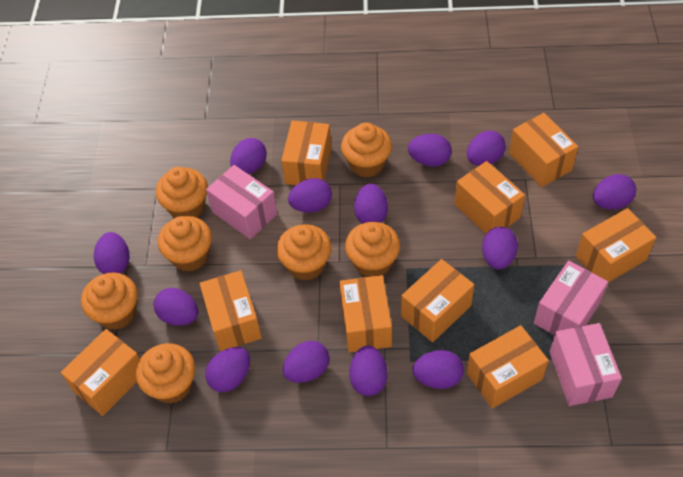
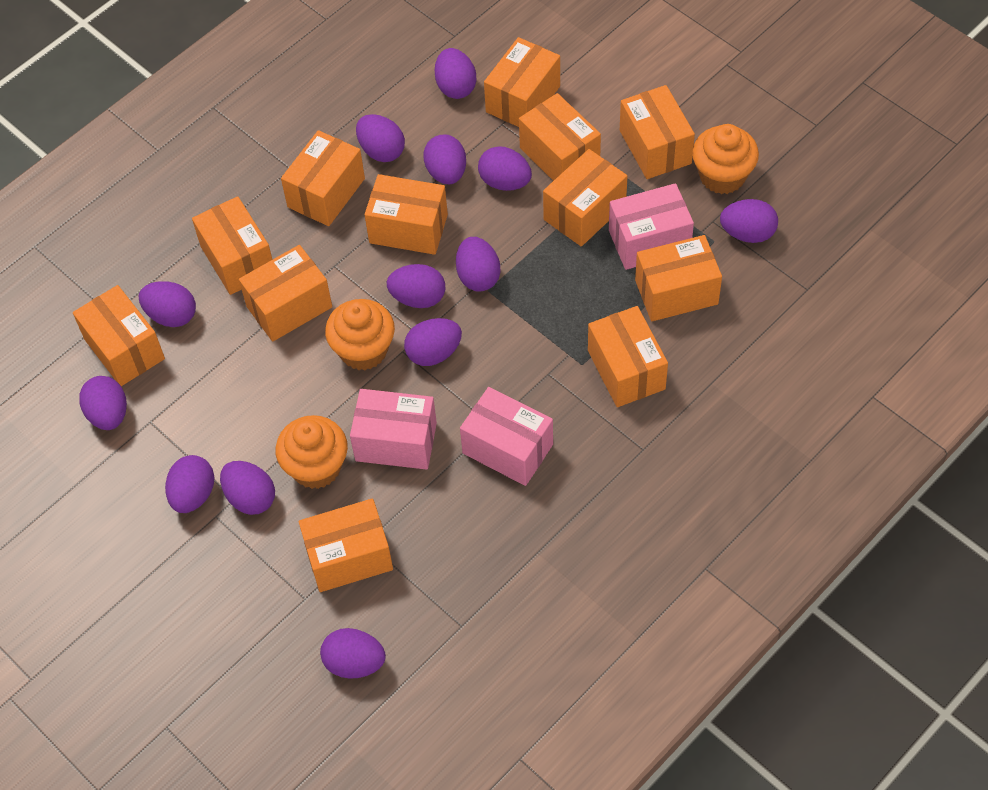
orange box: 9 -> 12
orange cupcake: 7 -> 3

